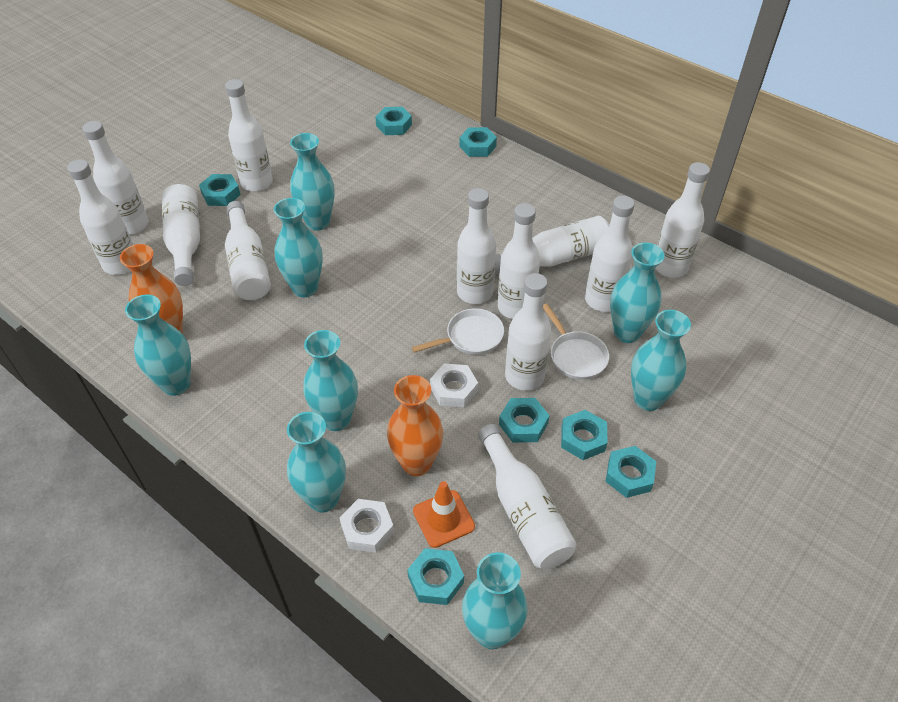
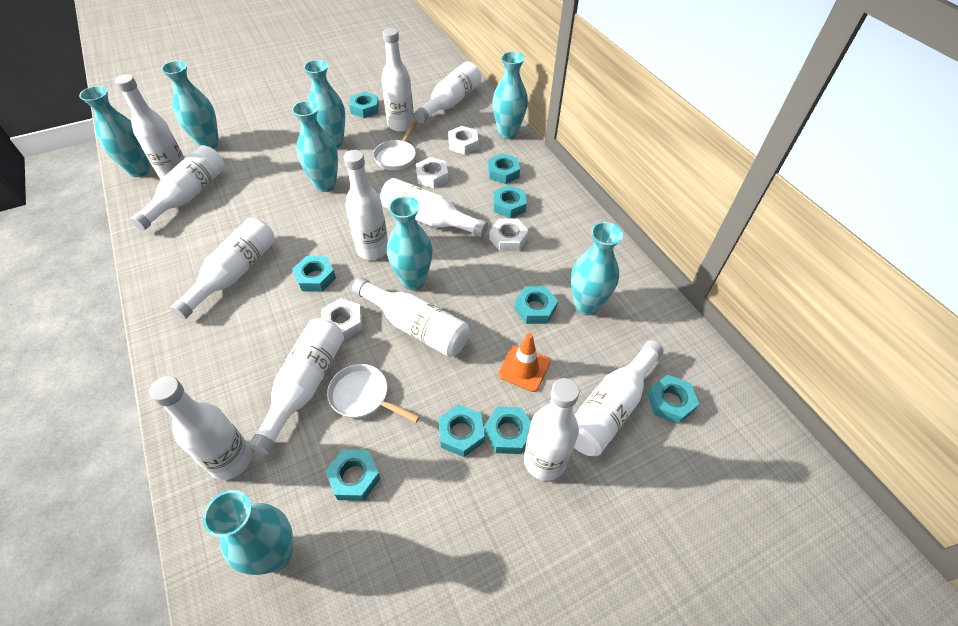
orange vase: 2 -> 0
turquoise nut: 7 -> 9
white nut: 2 -> 4

